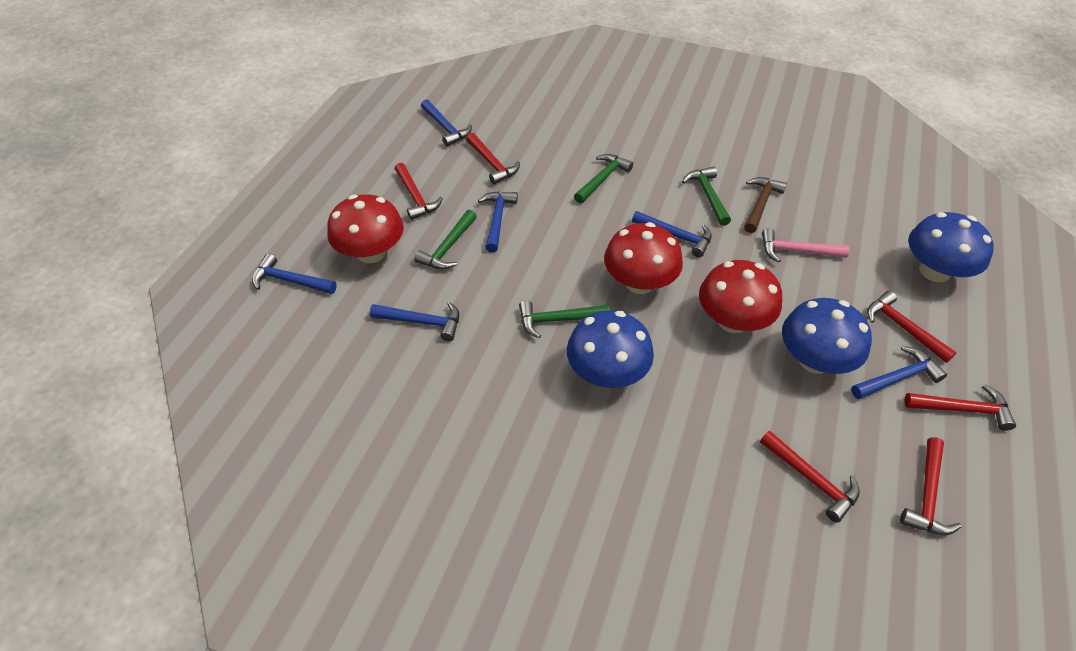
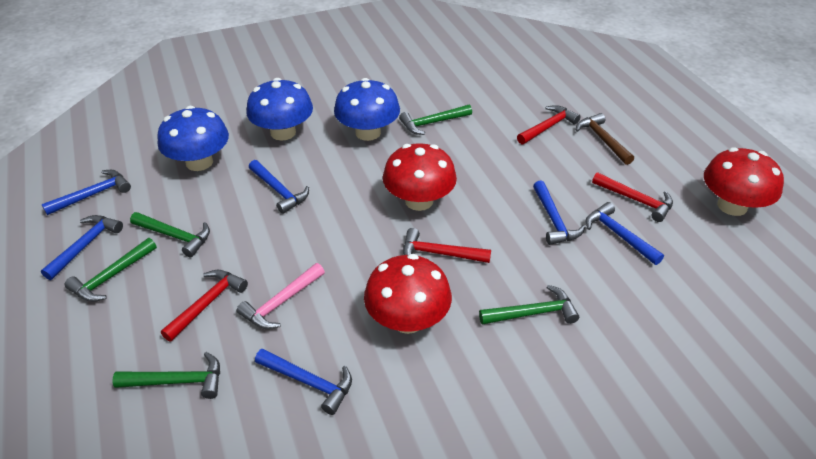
green hammer: 4 -> 5
red hammer: 6 -> 4

